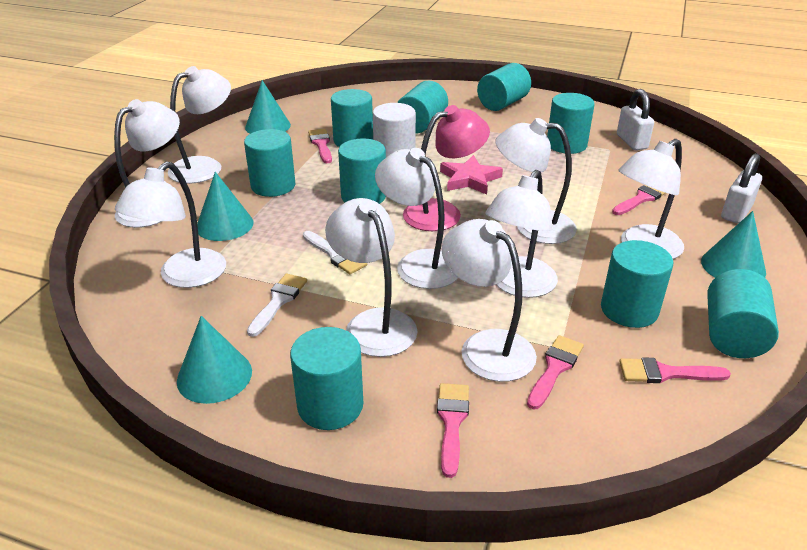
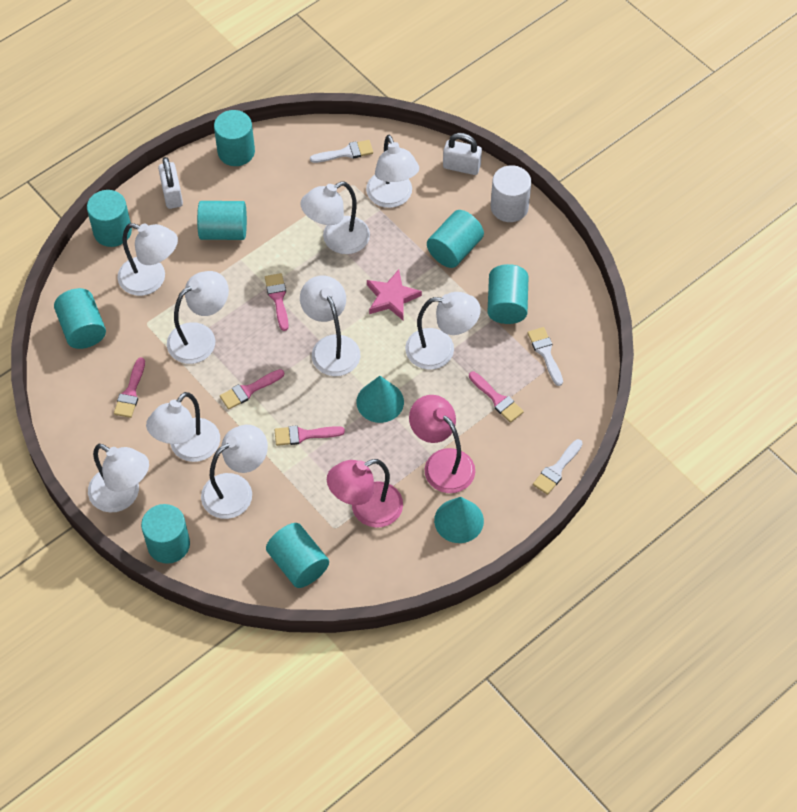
pink lamp: 1 -> 2
turquoise cone: 4 -> 2
turquoise cylinder: 9 -> 8
white brush: 2 -> 3

